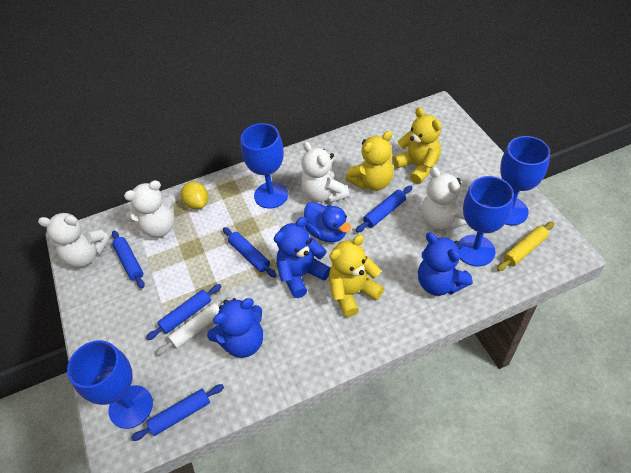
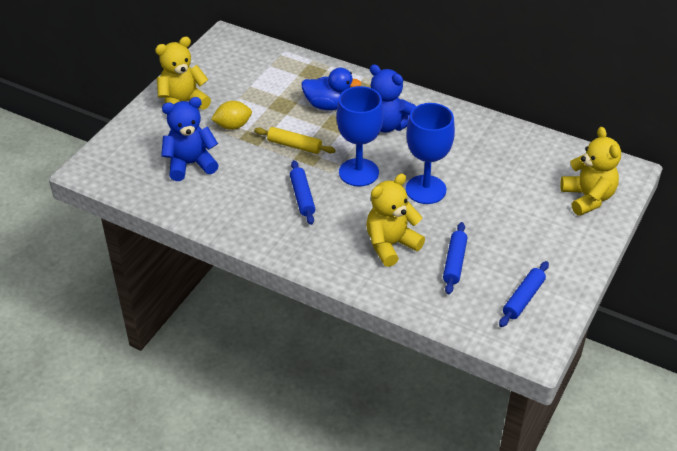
blue goblet: 4 -> 2
blue rolling pin: 5 -> 3
blue teddy bear: 3 -> 2
white rolling pin: 1 -> 0
white teddy bear: 4 -> 0

